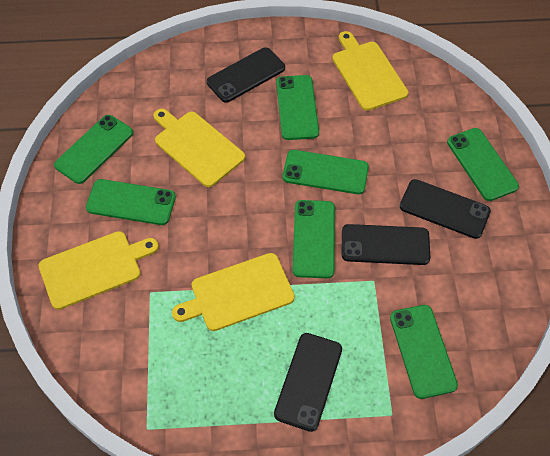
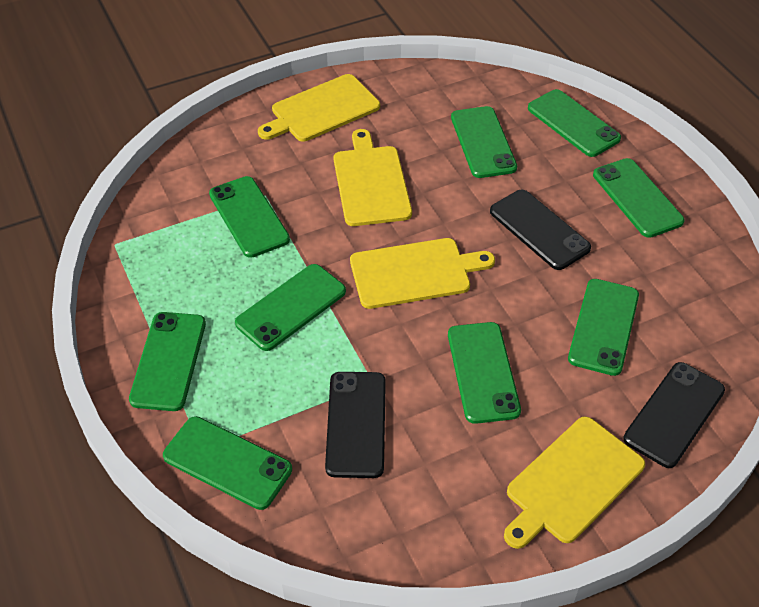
black phone: 4 -> 3
green phone: 7 -> 9

